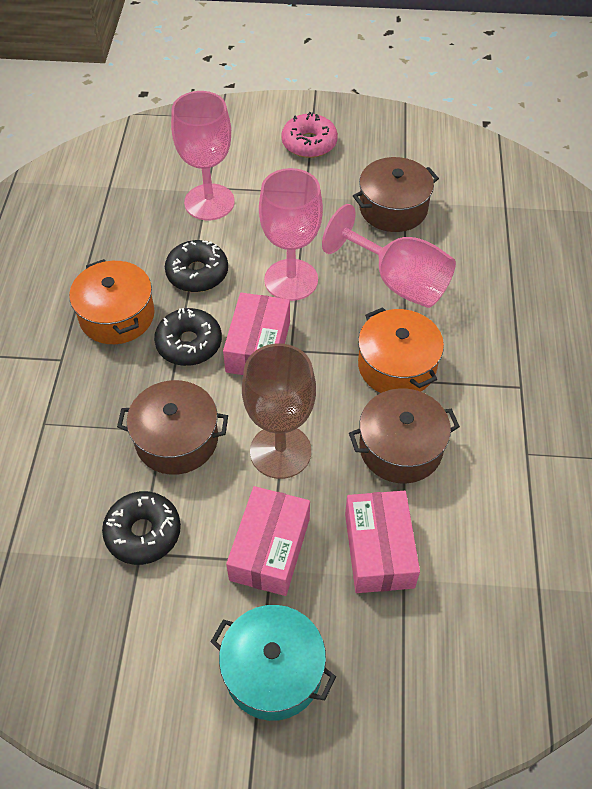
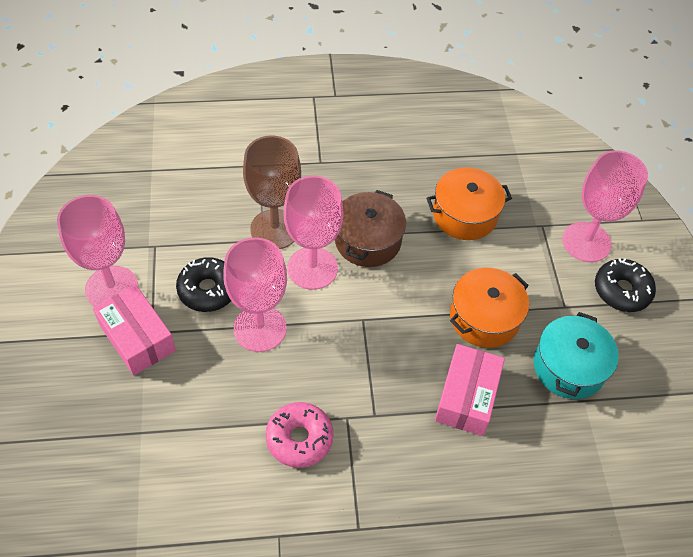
black donut: 3 -> 2
brown pot: 3 -> 1
pink box: 3 -> 2
pink goblet: 3 -> 4

